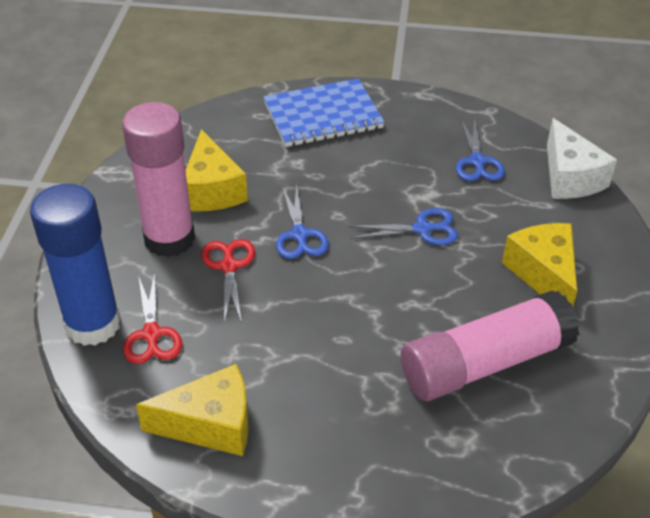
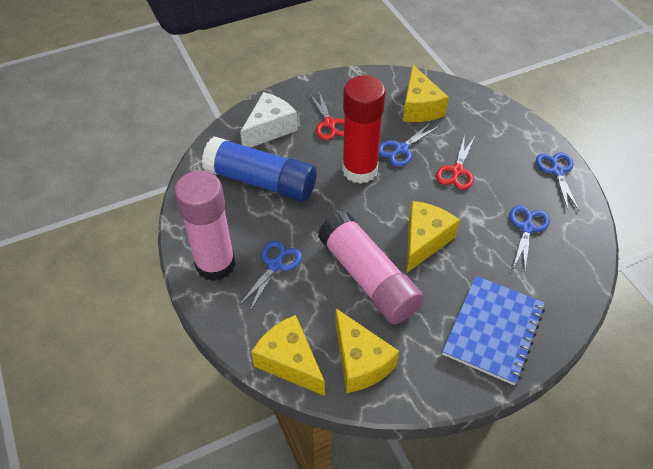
blue scissors: 3 -> 4
red glue stick: 0 -> 1
yellow cheese: 3 -> 4

